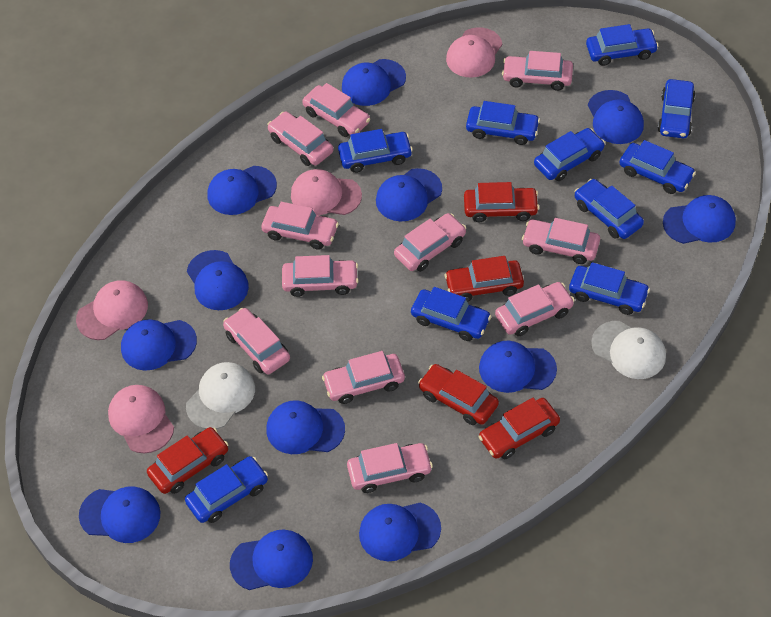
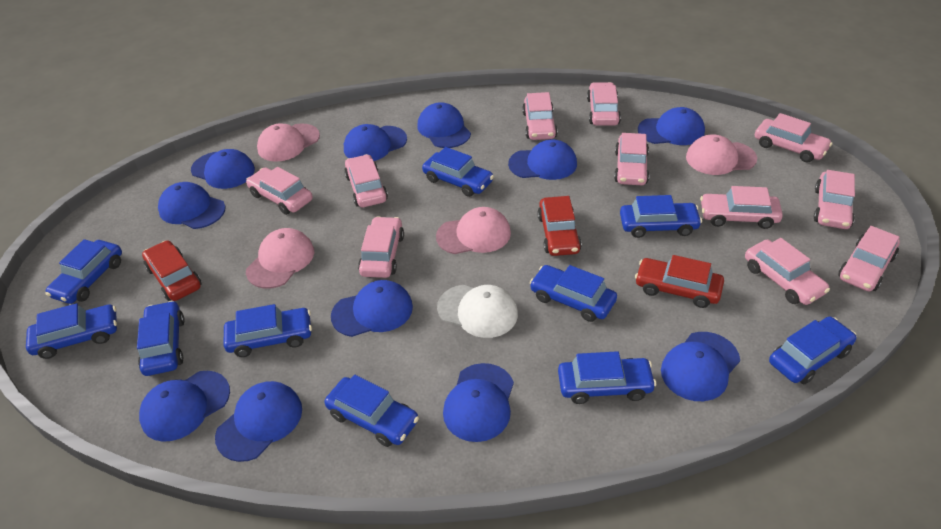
blue cap: 12 -> 11
red car: 5 -> 3
white cap: 2 -> 1

